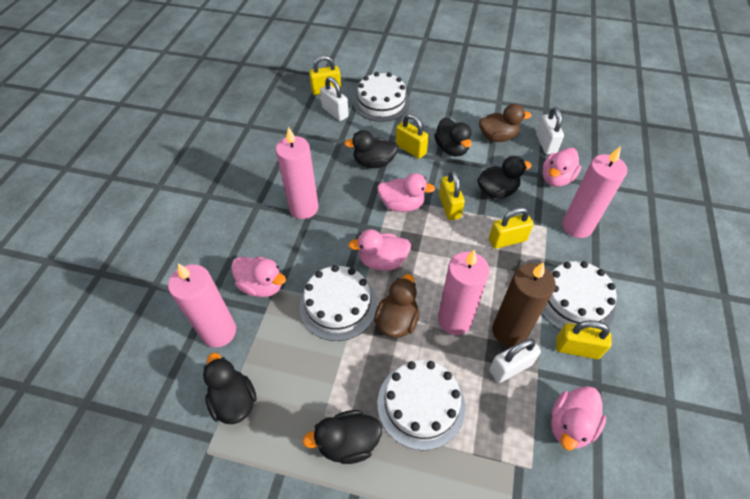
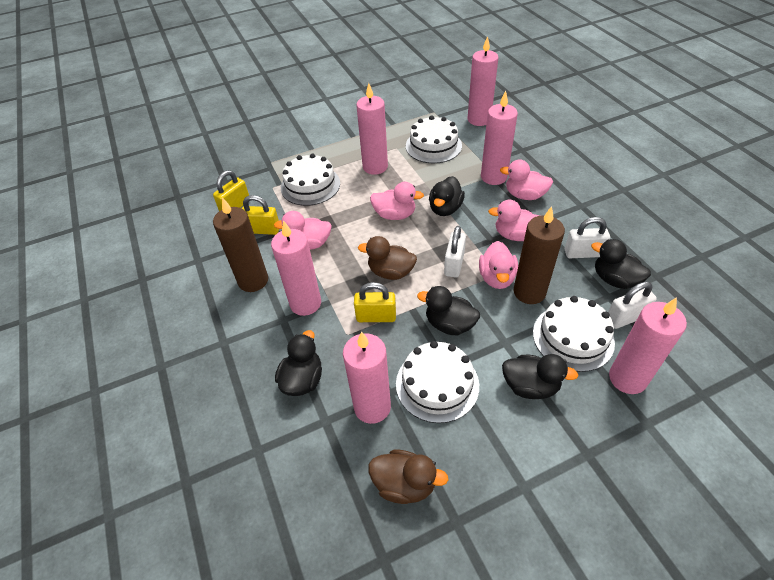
brown candle: 1 -> 2
pink candle: 4 -> 6
yellow padlock: 5 -> 3

